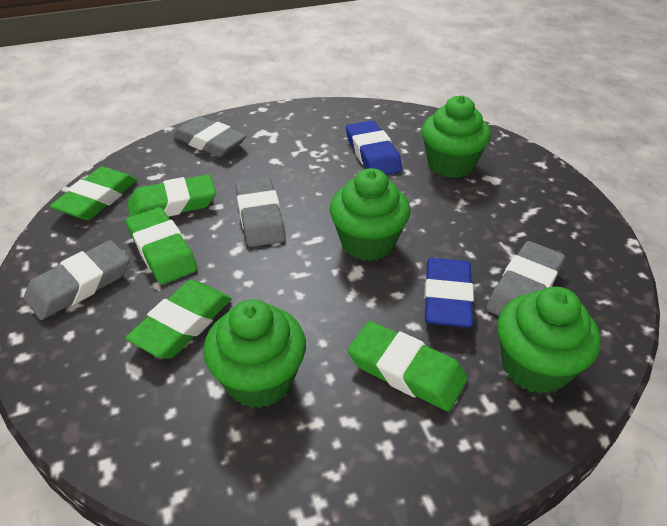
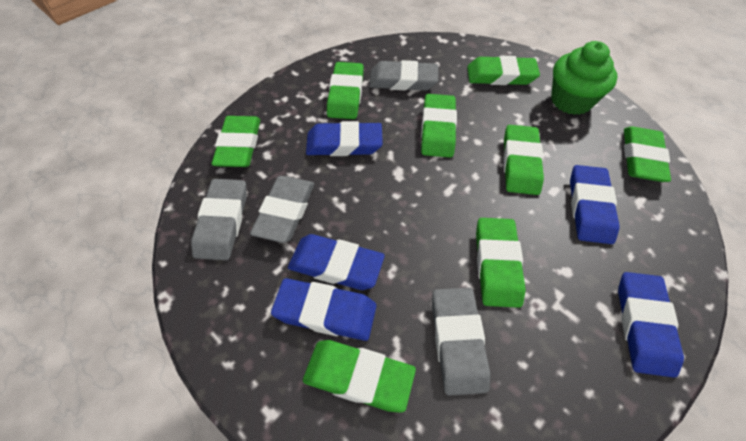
blue eraser: 2 -> 5
green cupcake: 4 -> 1
green eraser: 5 -> 8

